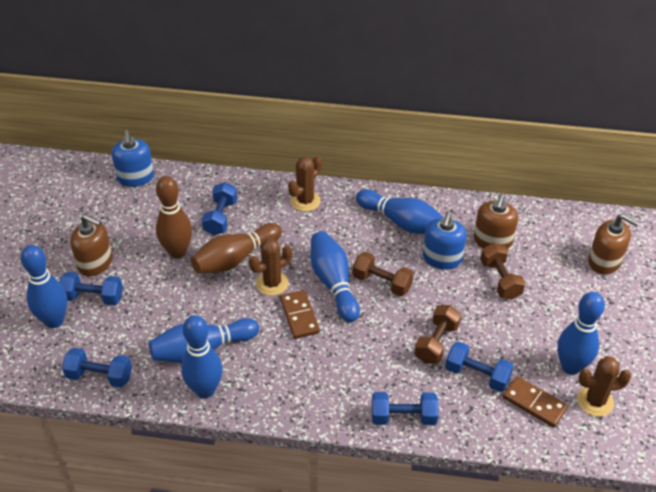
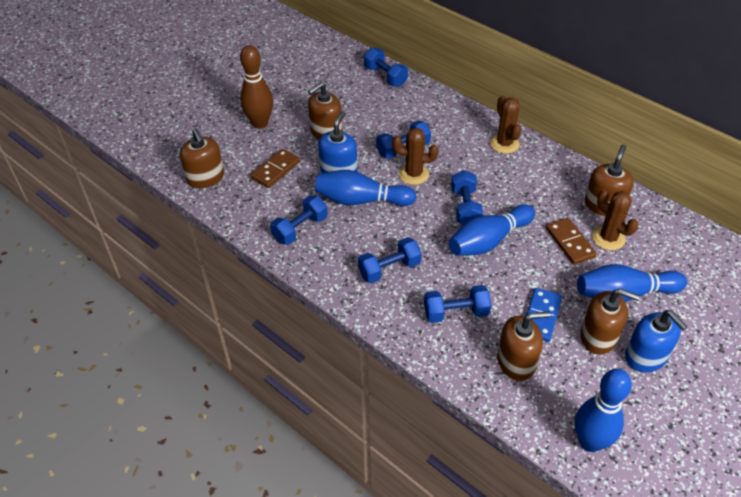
blue bowling pin: 6 -> 4
blue domino: 0 -> 1
blue dumbbell: 5 -> 6
brown bowling pin: 2 -> 1
brown dumbbell: 3 -> 0
brown soap dispenser: 3 -> 5

